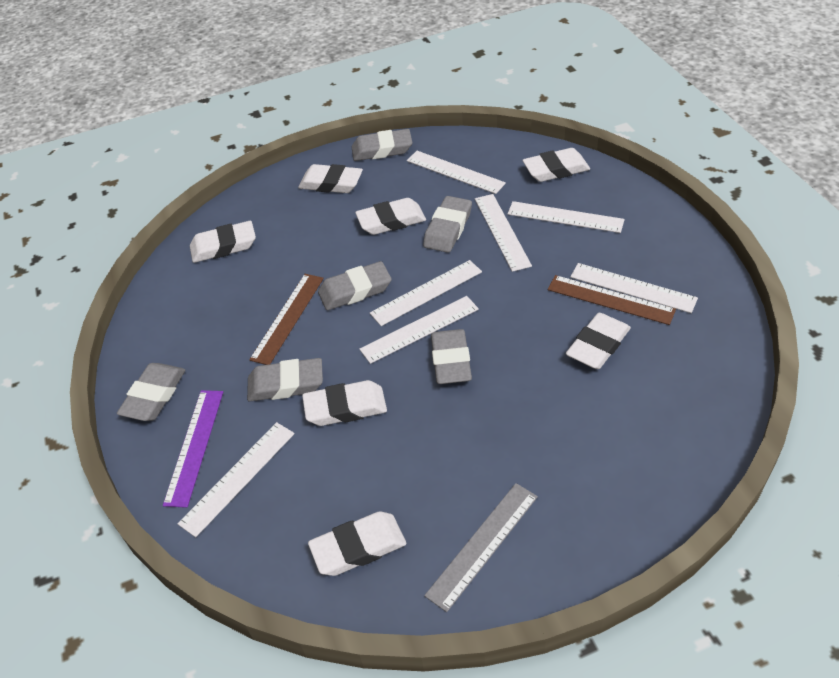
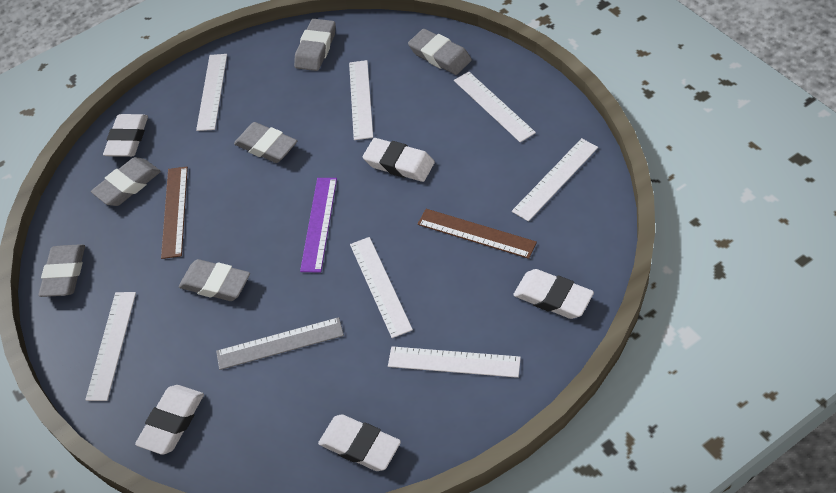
white eraser: 7 -> 5

